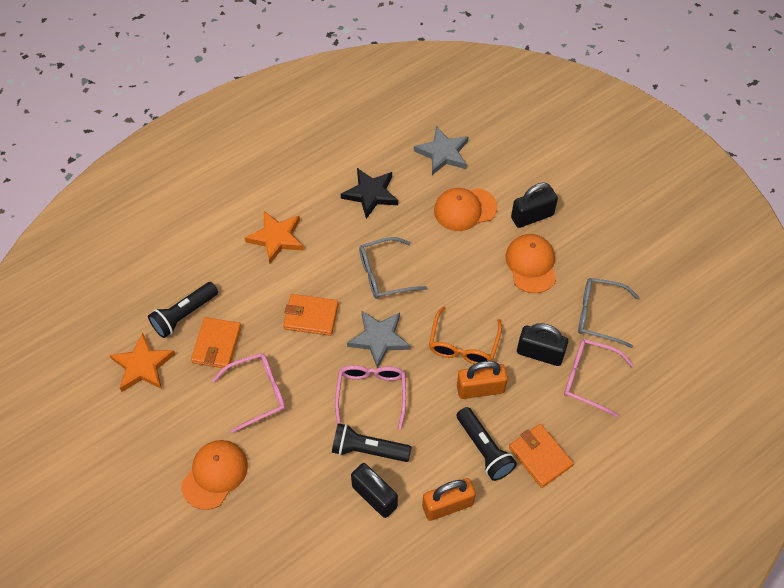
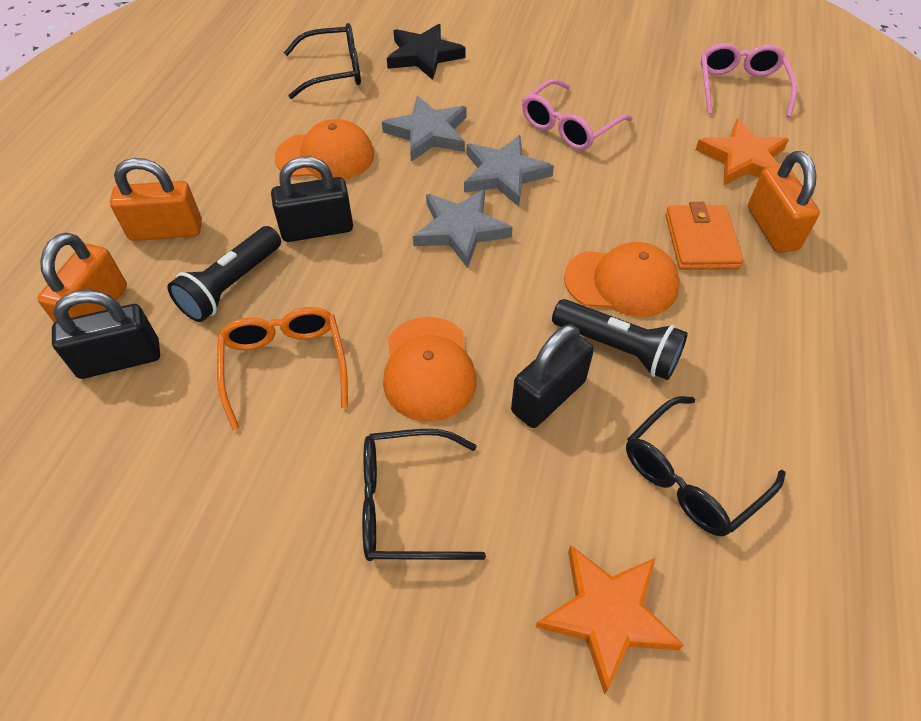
black flashlight: 3 -> 2
black glasses: 0 -> 3
grey glasses: 2 -> 0
grey star: 2 -> 3
orange padlock: 2 -> 3
orange wallet: 3 -> 1
pink glasses: 3 -> 2

